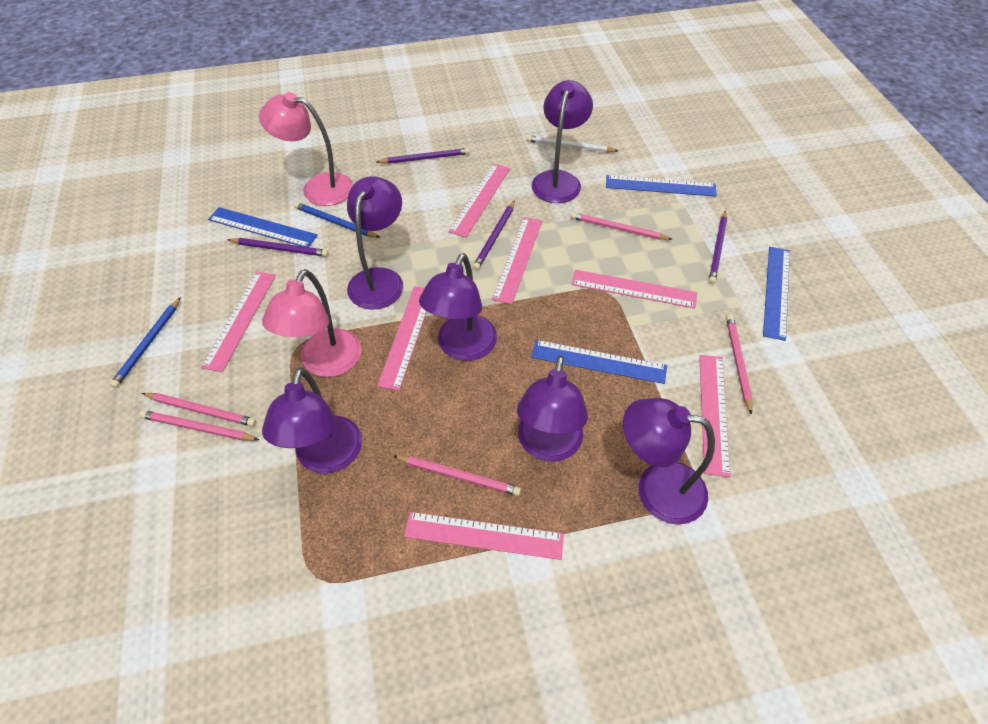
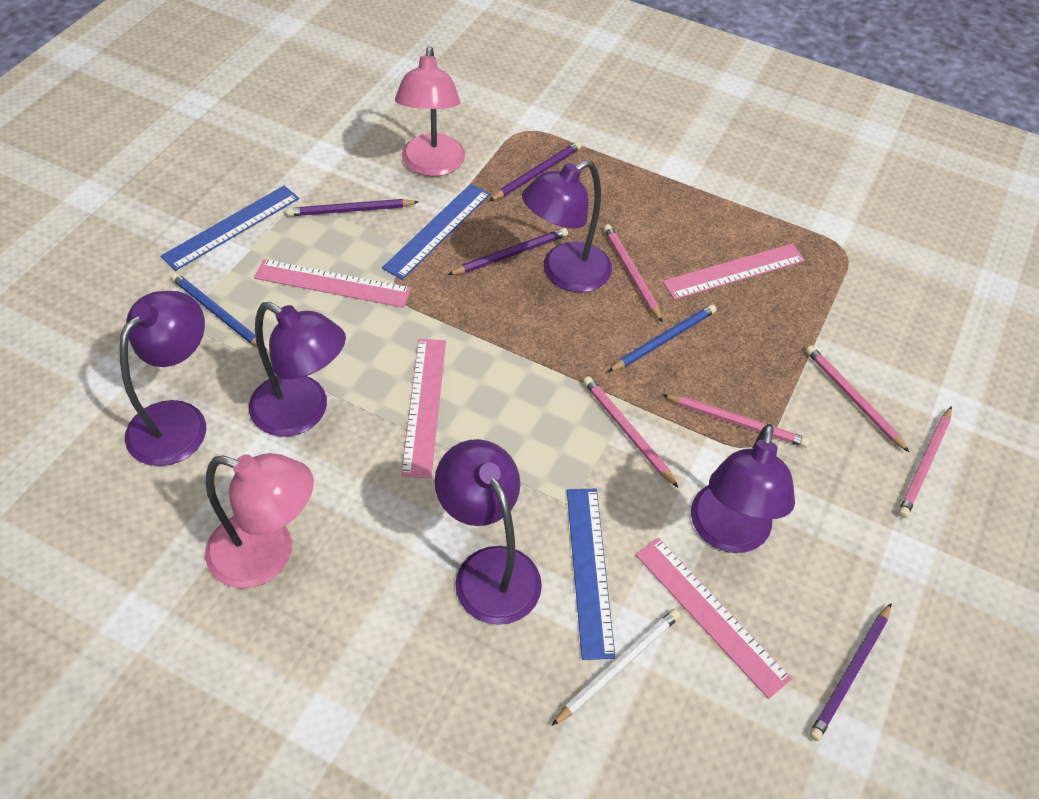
blue ruler: 4 -> 3
pink ruler: 7 -> 4
purple lamp: 6 -> 5

